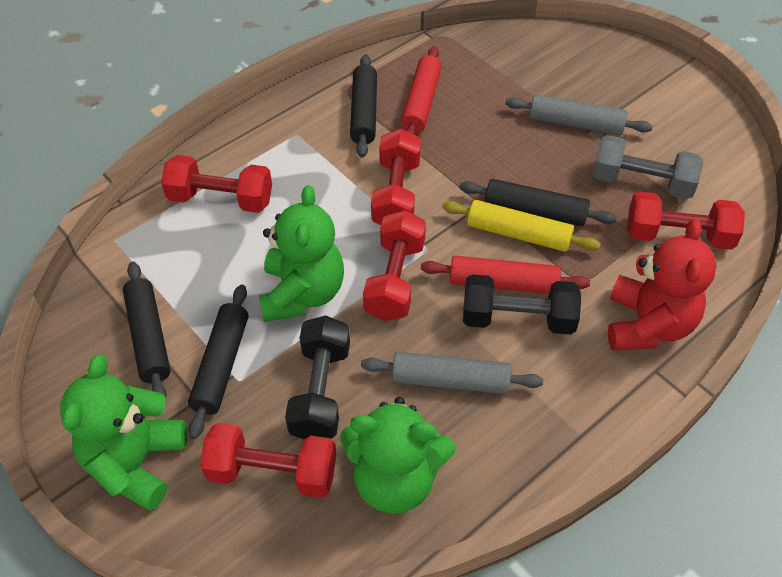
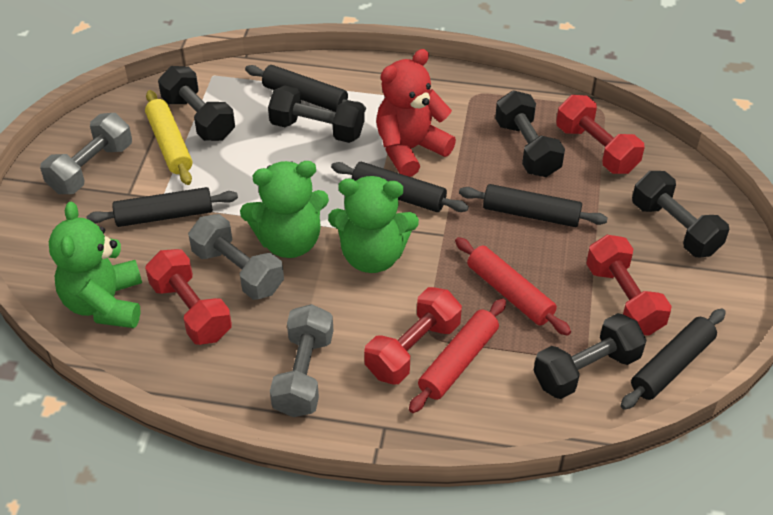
black dumbbell: 2 -> 5
black rolling pin: 4 -> 5
grey dumbbell: 1 -> 3
grey rolling pin: 2 -> 0
red dumbbell: 5 -> 4

